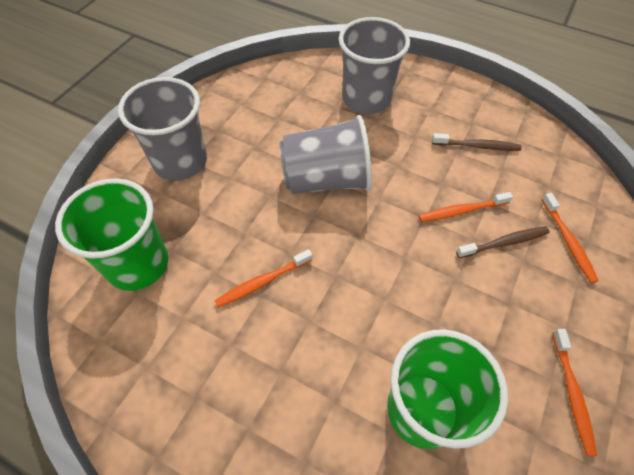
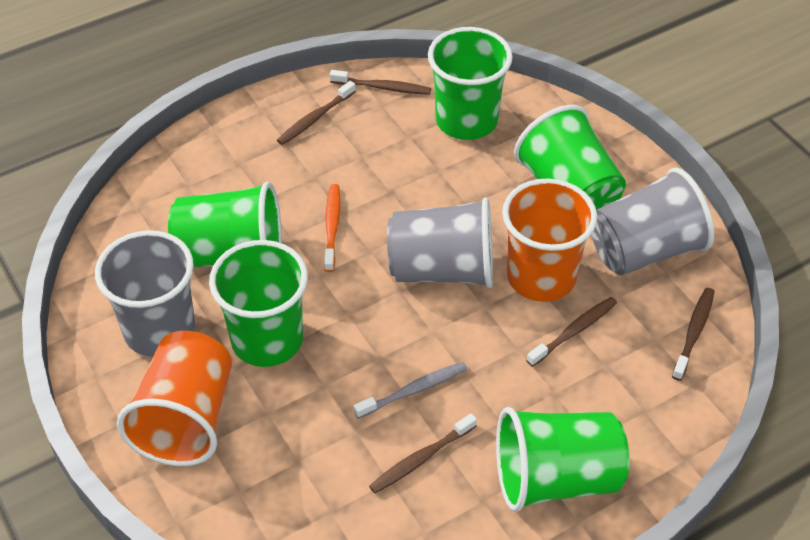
brown toothbrush: 2 -> 5
green cup: 2 -> 5
grey toothbrush: 0 -> 1
orange cup: 0 -> 2
orange toothbrush: 4 -> 1

